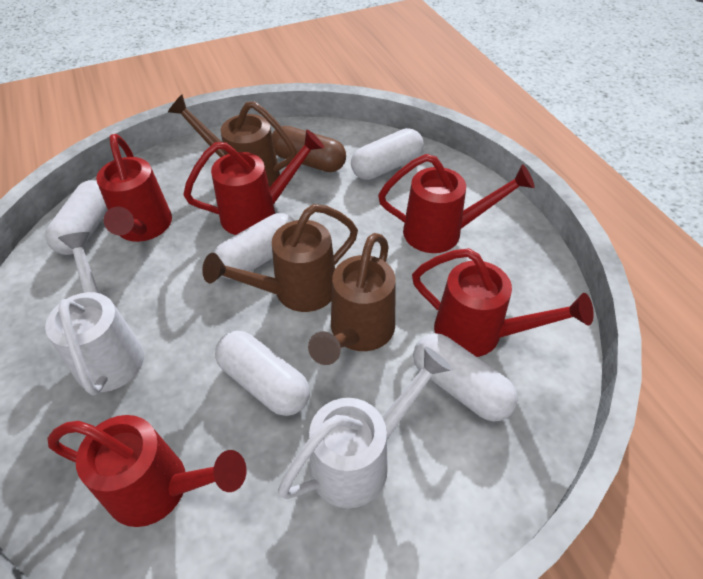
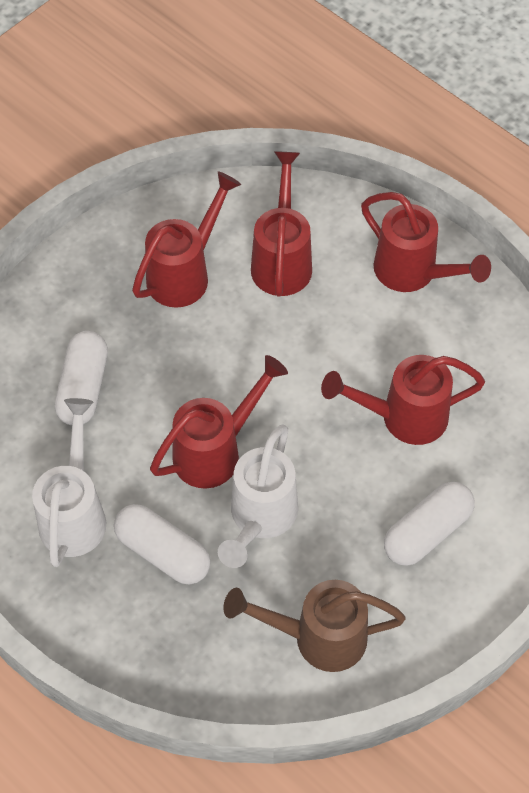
brown capsule: 1 -> 0
brown watering can: 3 -> 1
white capsule: 5 -> 3

